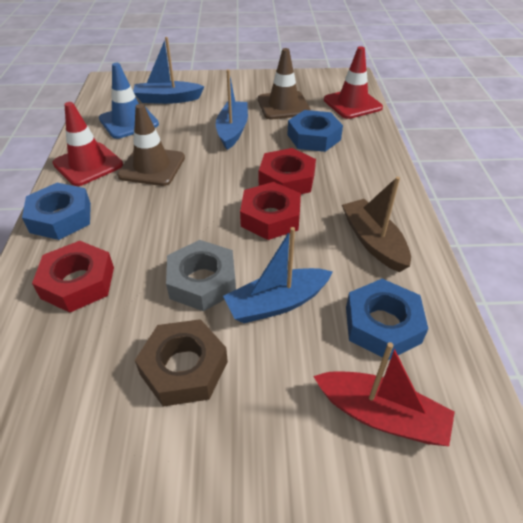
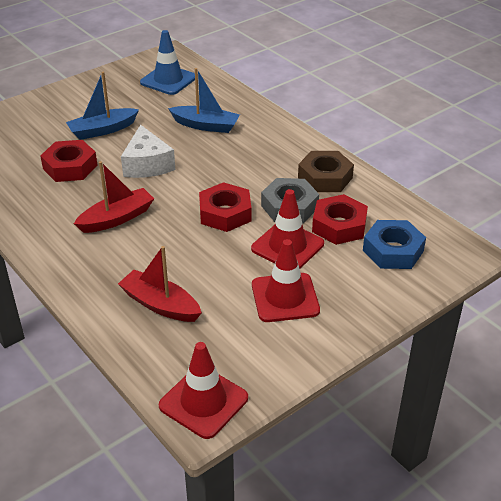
blue boat: 3 -> 2
blue nut: 3 -> 1
brown boat: 1 -> 0
brown traffic cone: 2 -> 0
red boat: 1 -> 2
red traffic cone: 2 -> 3
white cheese: 0 -> 1

